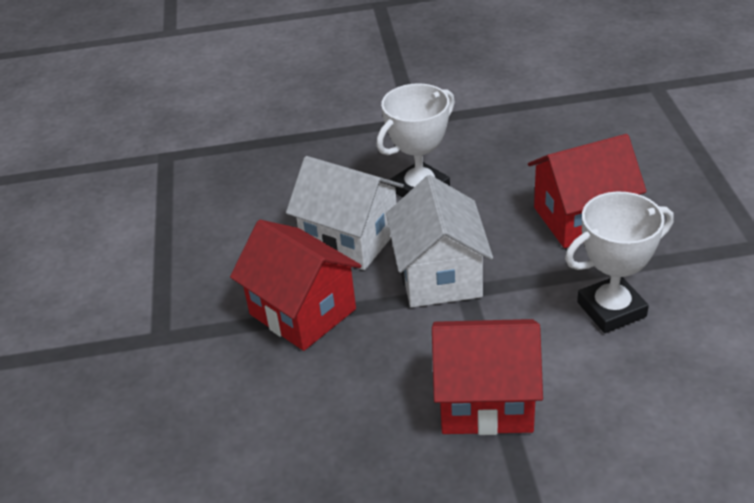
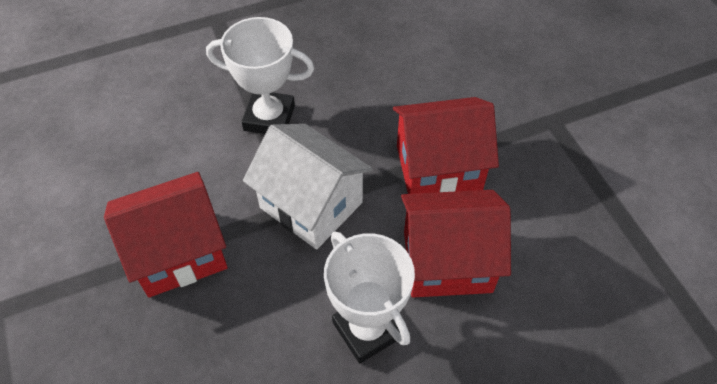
white house: 2 -> 1

